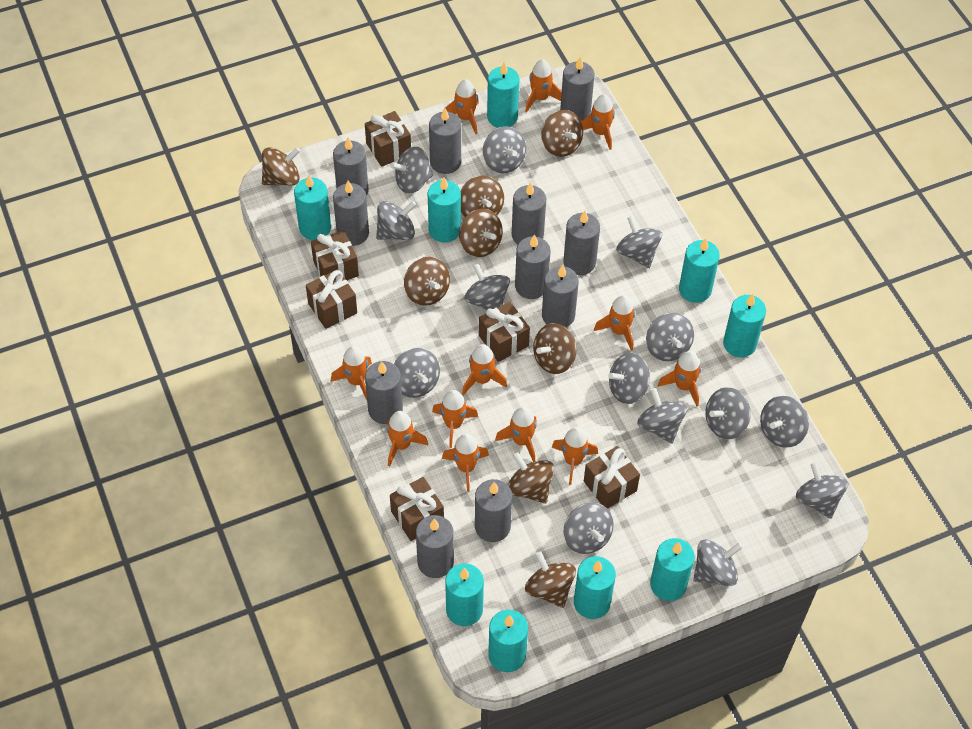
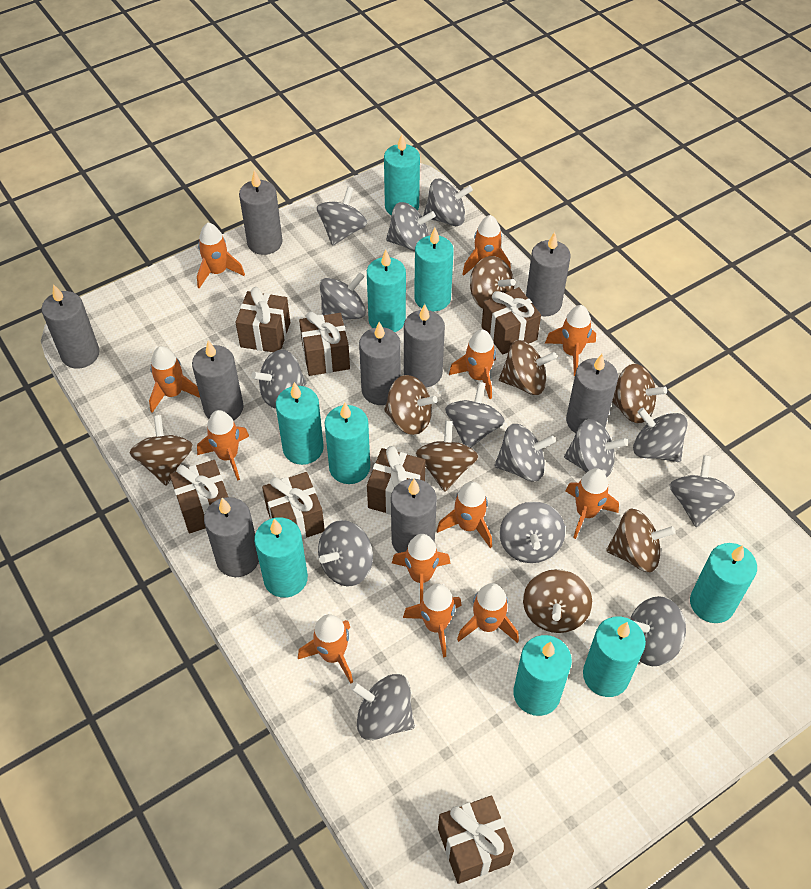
brown gift: 6 -> 7
grey candle: 11 -> 9

